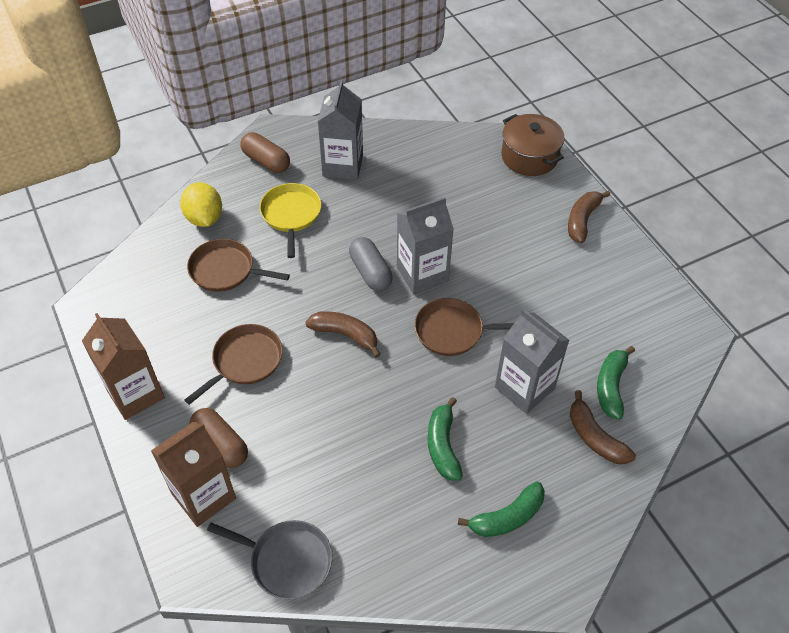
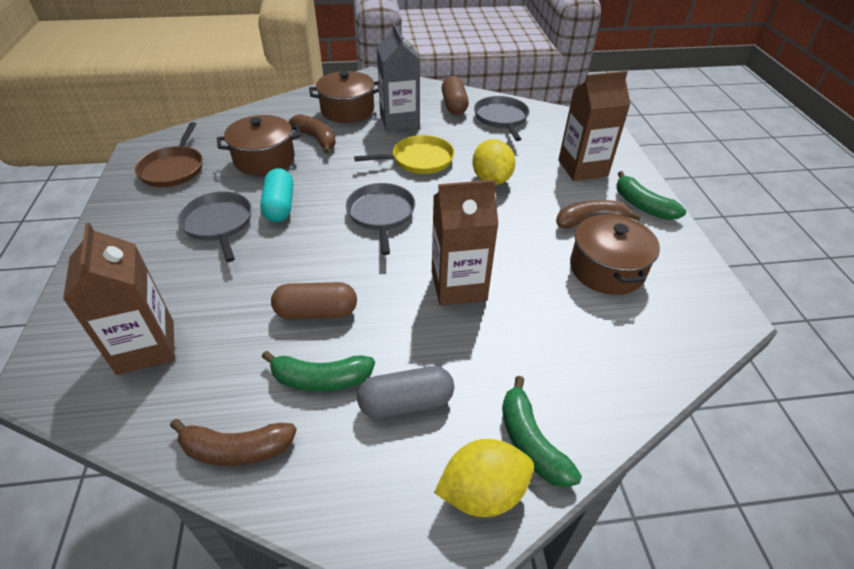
brown carton: 2 -> 3
brown pan: 3 -> 1
brown pot: 1 -> 3
grey carton: 3 -> 1
grey pan: 1 -> 3
turquoise capsule: 0 -> 1
yellow lemon: 1 -> 2

